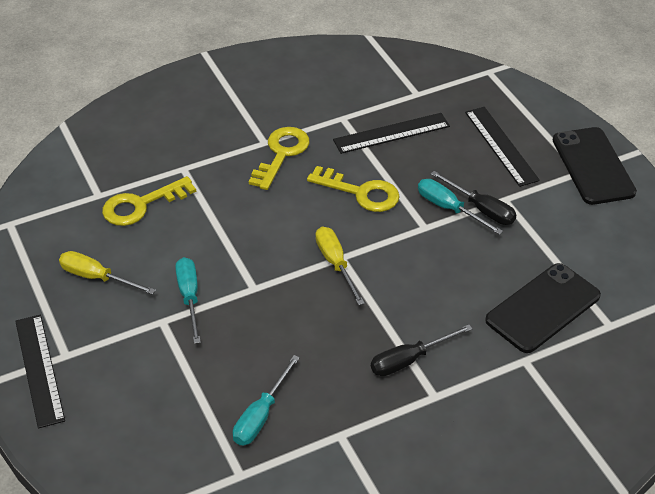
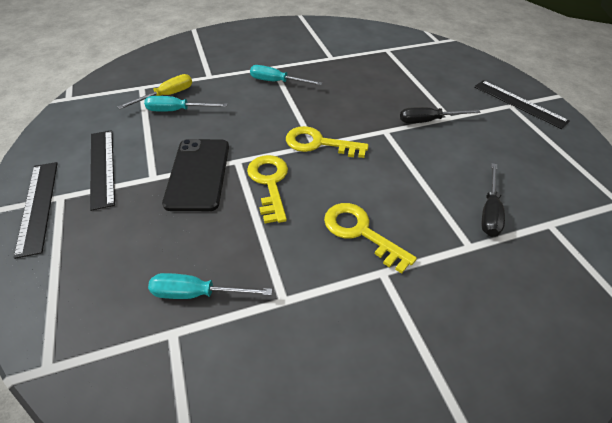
black phone: 2 -> 1
yellow screwdriver: 2 -> 1

